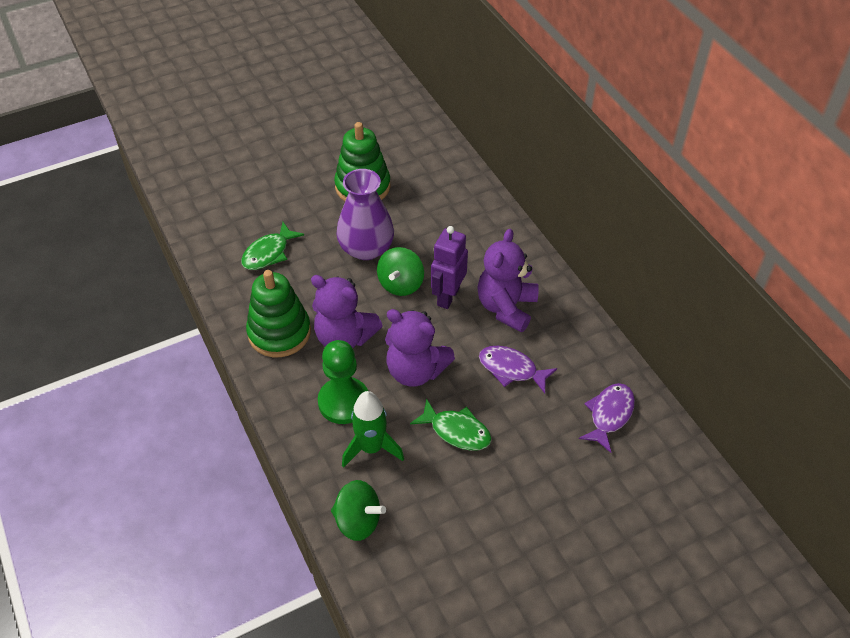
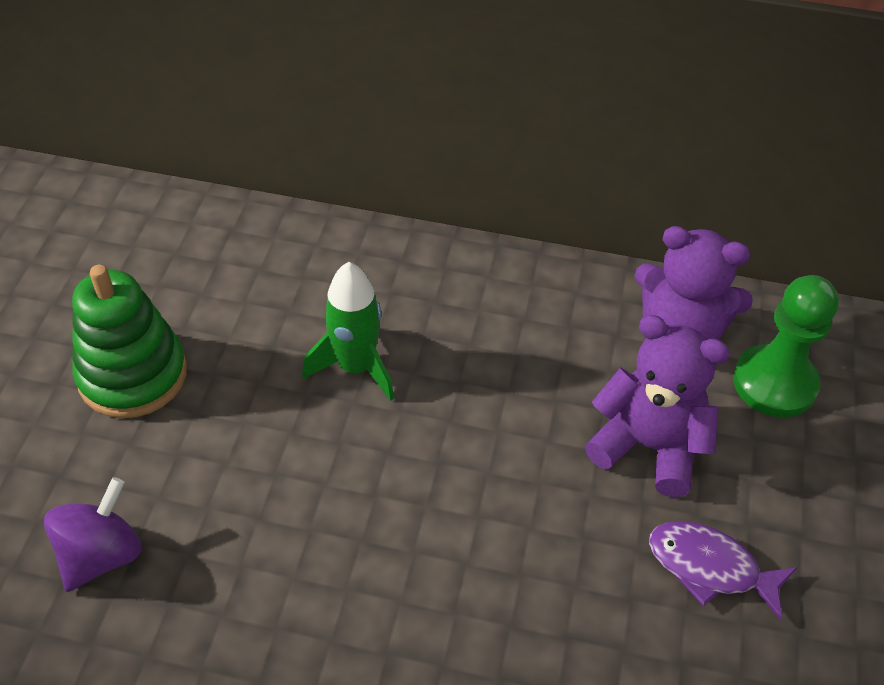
green fish: 2 -> 0
green spinning top: 2 -> 0
green stacking toy: 2 -> 1
purple fish: 2 -> 1
purple robot: 1 -> 0
purple spinning top: 0 -> 1
purple teddy bear: 3 -> 2
purple vase: 1 -> 0

